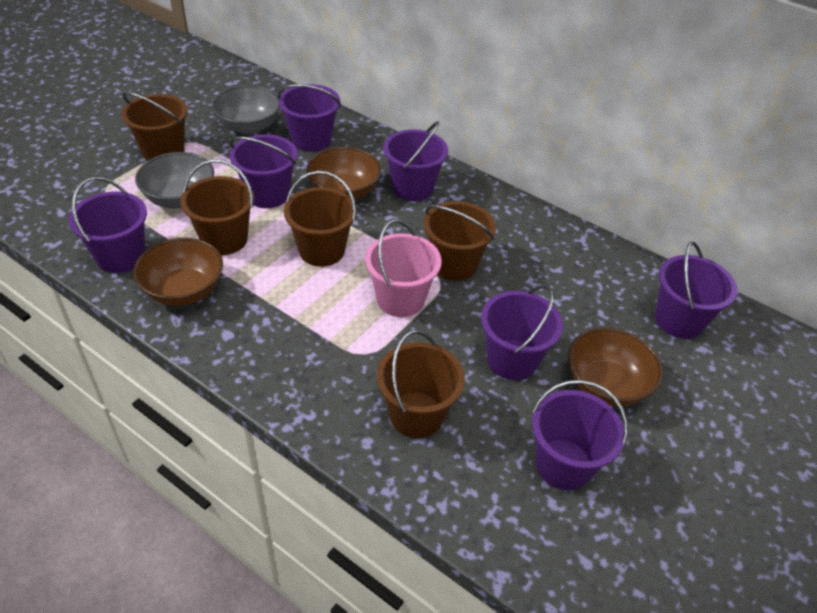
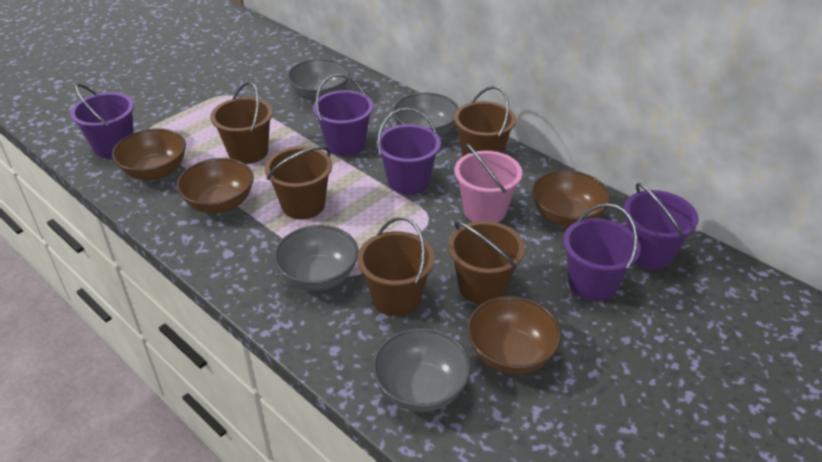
brown bowl: 3 -> 4
grey bowl: 2 -> 4
purple bucket: 7 -> 5

